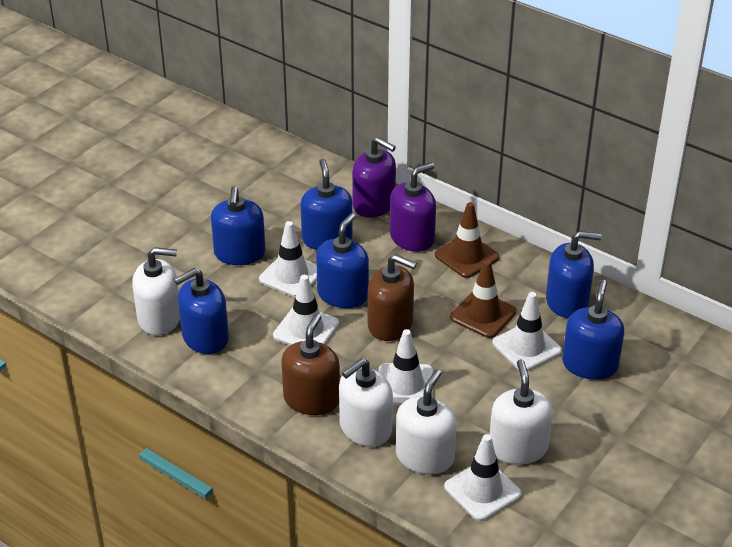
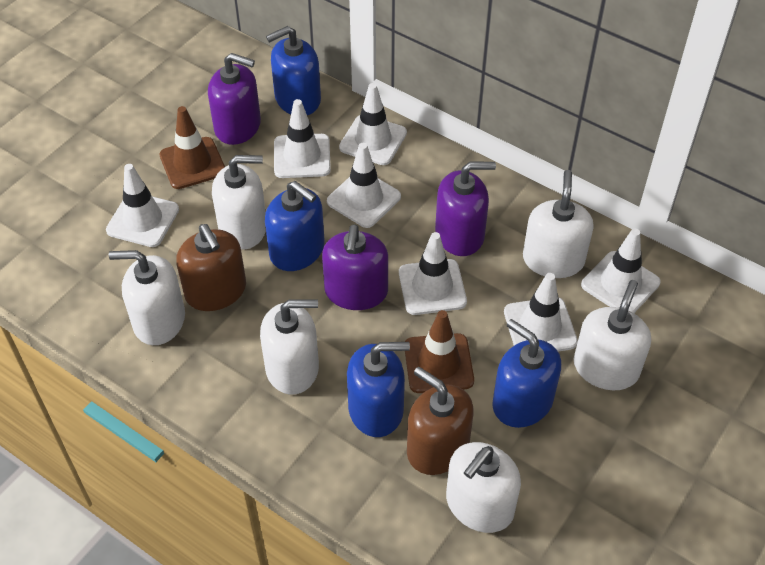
blue soap dispenser: 6 -> 4
purple soap dispenser: 2 -> 3
white soap dispenser: 4 -> 6
white traffic cone: 5 -> 7

